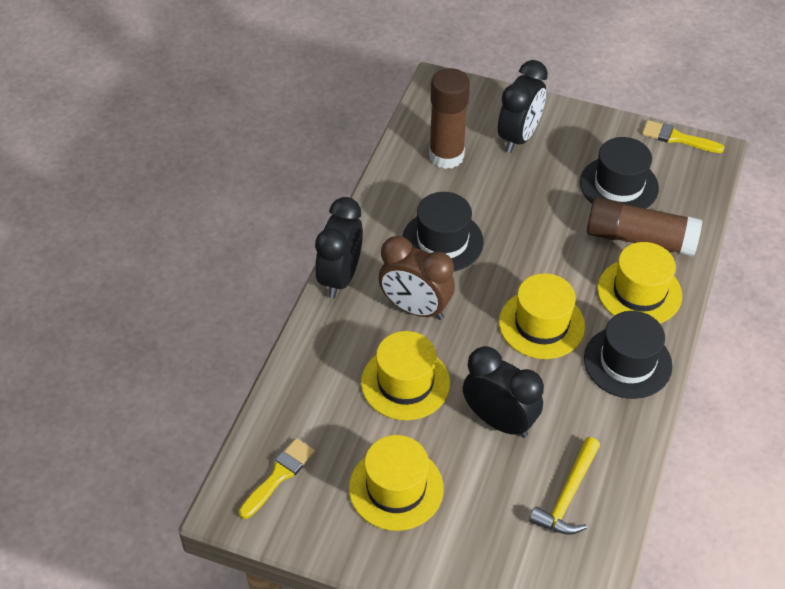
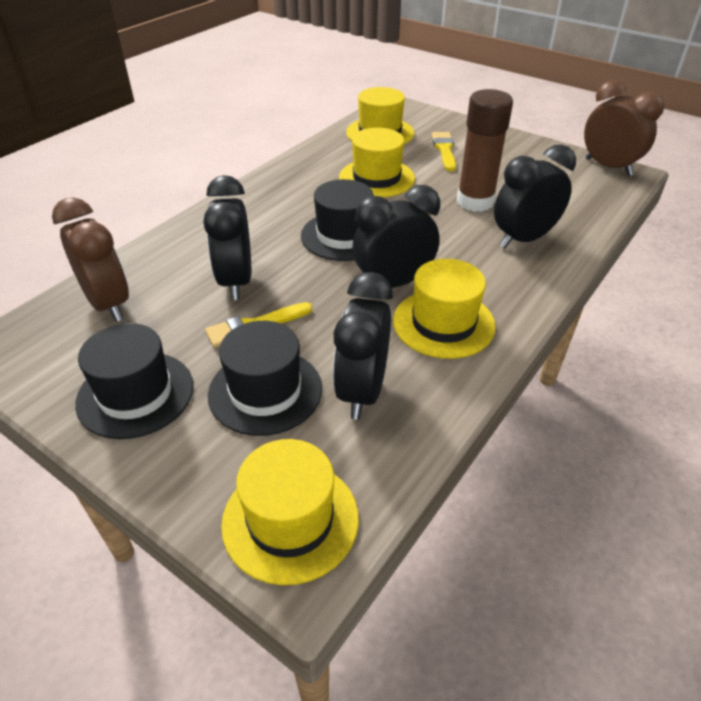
black clock: 3 -> 4
brown clock: 1 -> 2
brown glue stick: 2 -> 1
yellow hammer: 1 -> 0

